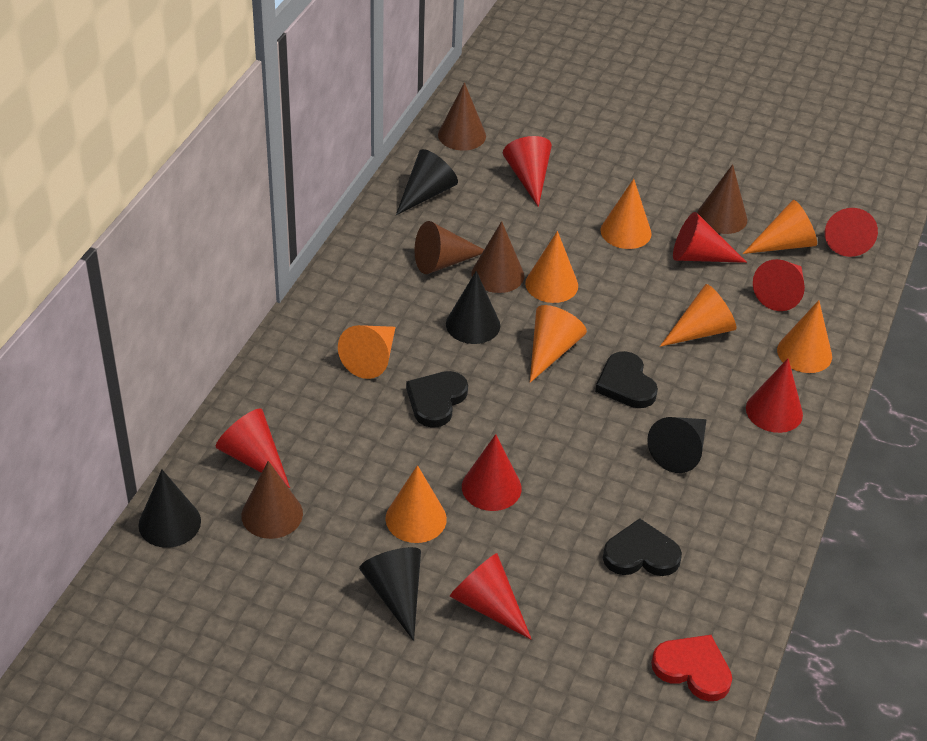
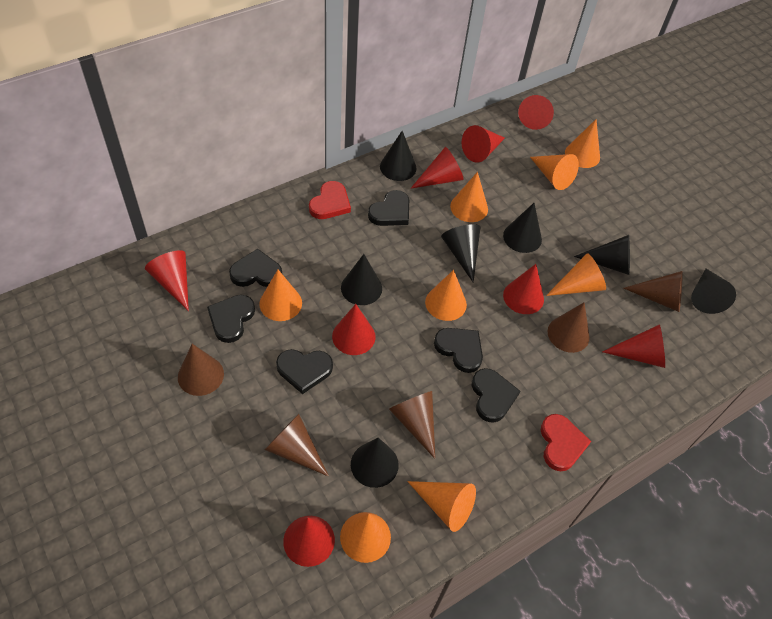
black cone: 5 -> 7
black heart: 3 -> 6
red heart: 1 -> 2

